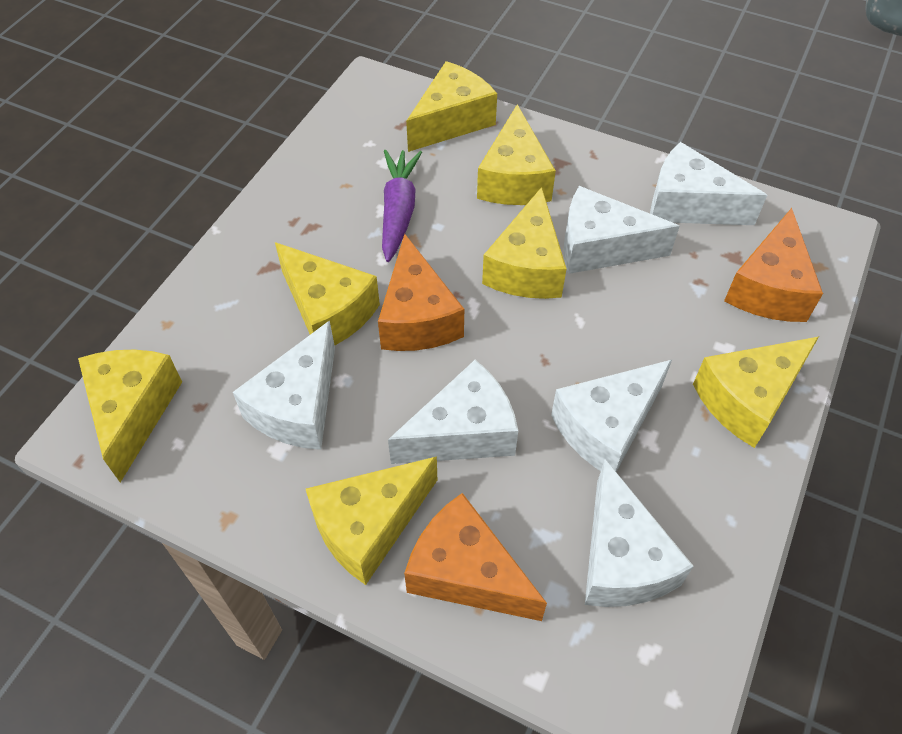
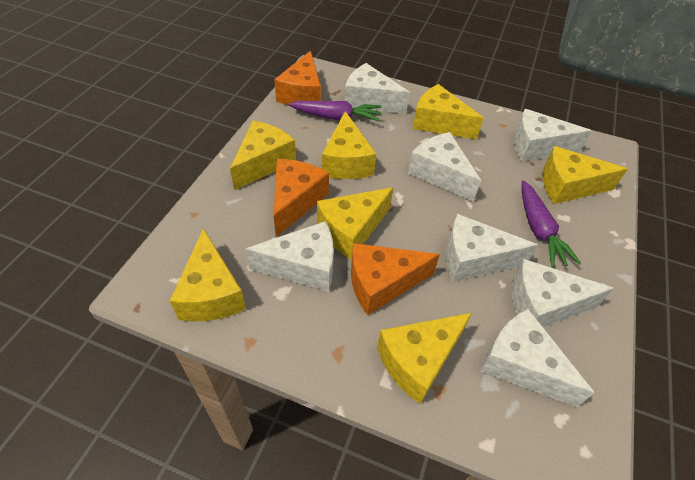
purple carrot: 1 -> 2
white cheese: 6 -> 7

